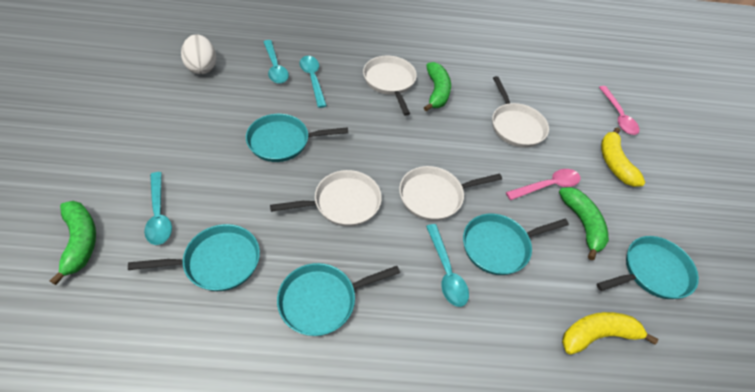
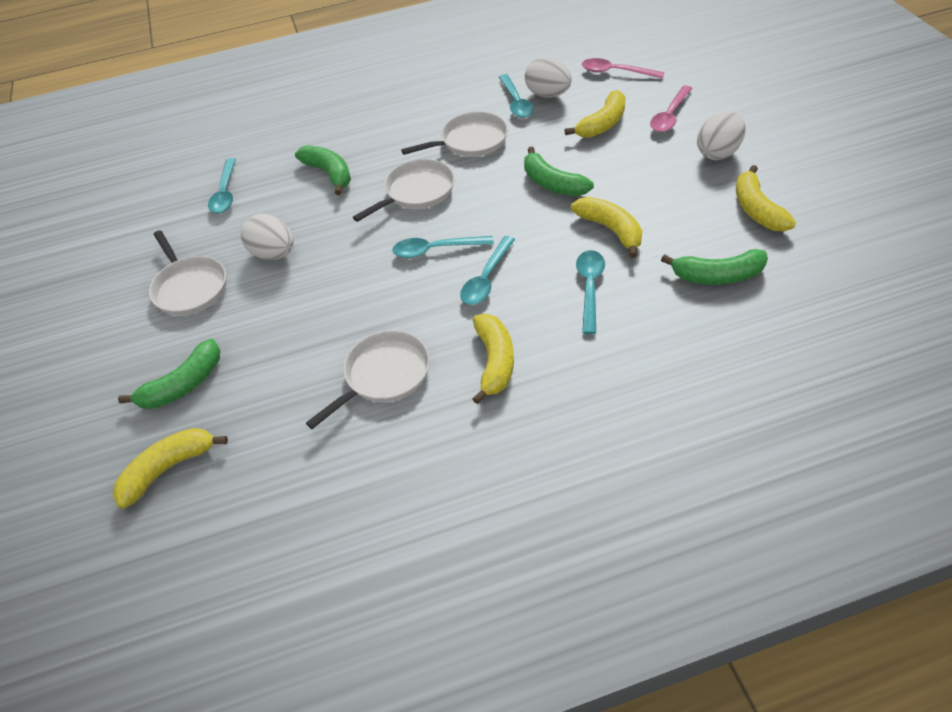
green banana: 3 -> 4
turquoise pan: 5 -> 0
turquoise spoon: 4 -> 5
white egg: 1 -> 3
yellow banana: 2 -> 5

